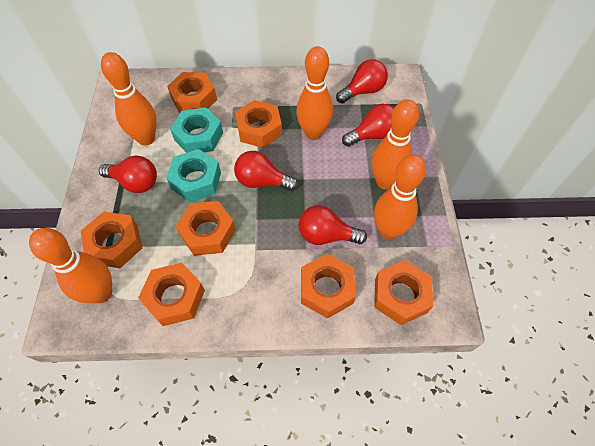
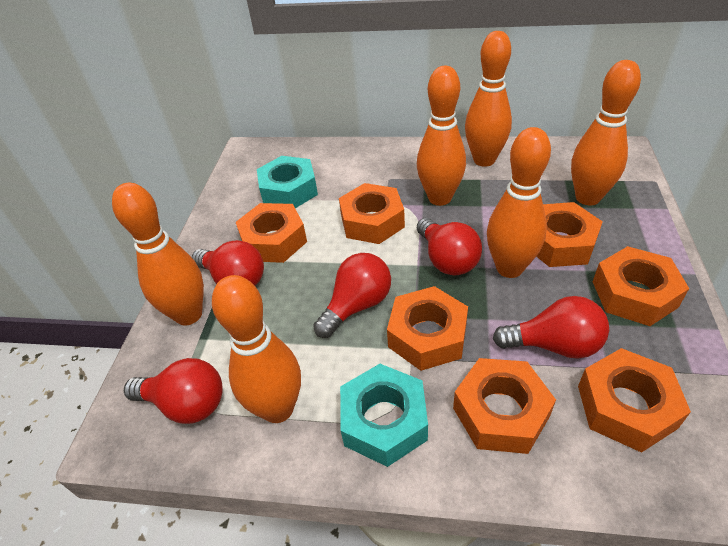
orange bowling pin: 5 -> 6

